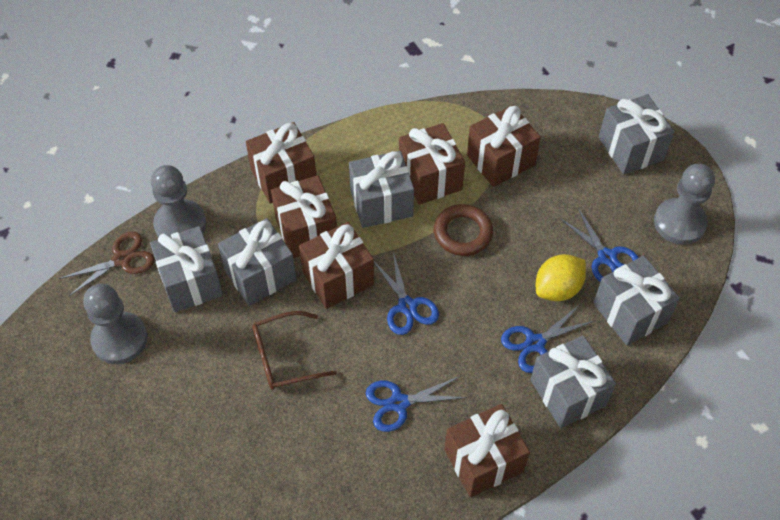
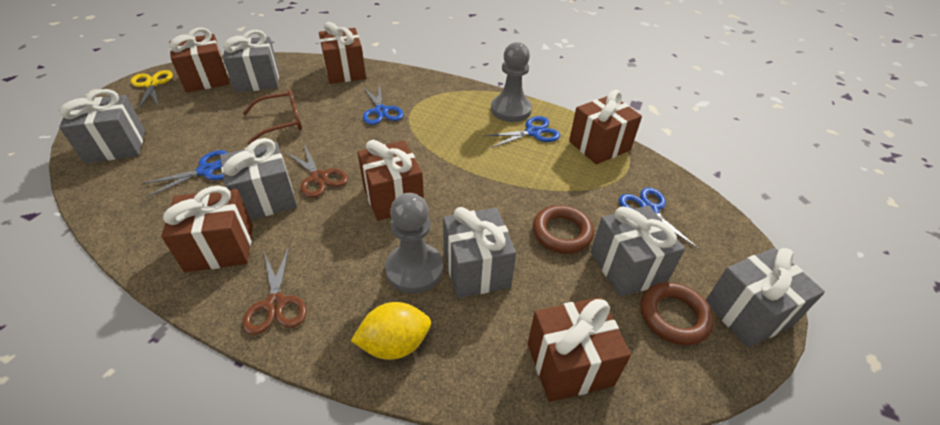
brown ring: 1 -> 2
brown scissors: 1 -> 2
grey pawn: 3 -> 2
yellow scissors: 0 -> 1

